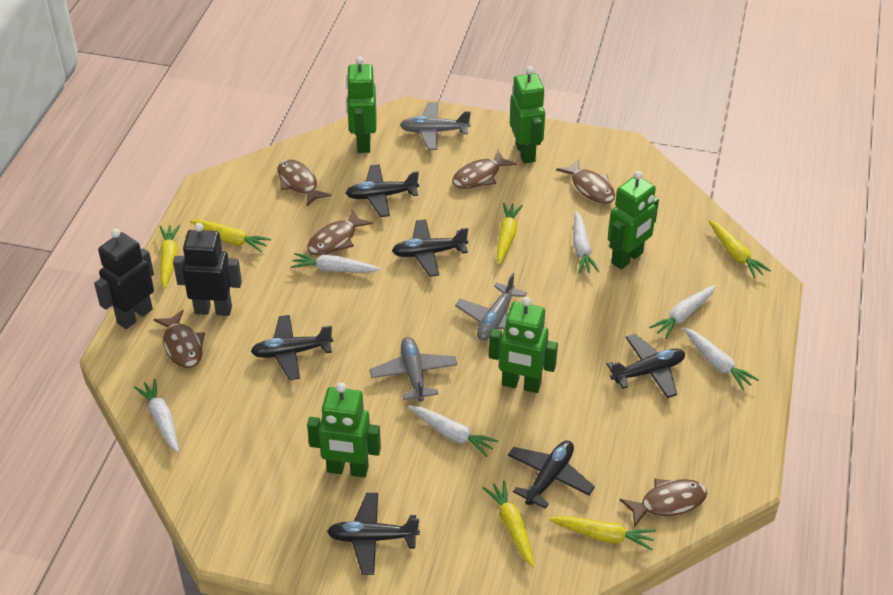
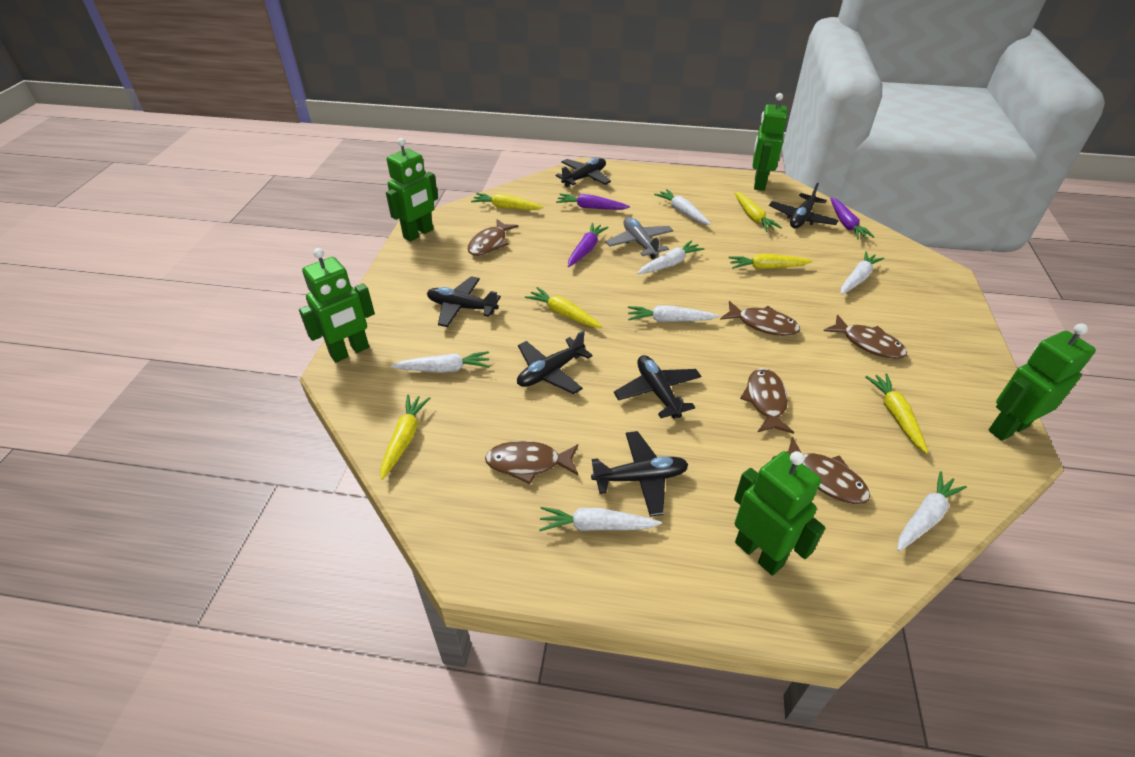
black robot: 2 -> 0
grey plane: 3 -> 1
purple carrot: 0 -> 3
white carrot: 6 -> 7

